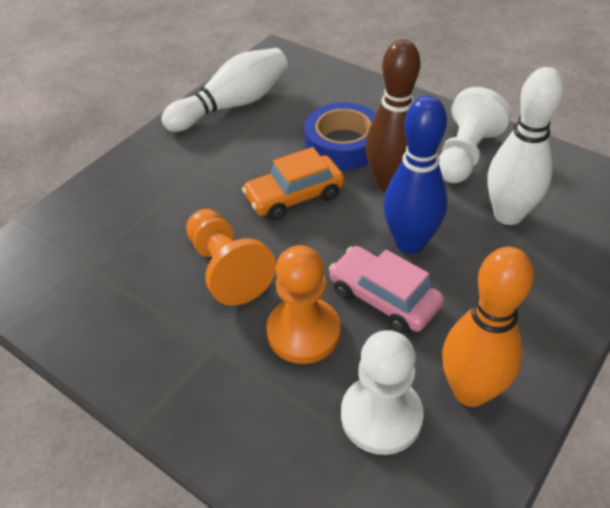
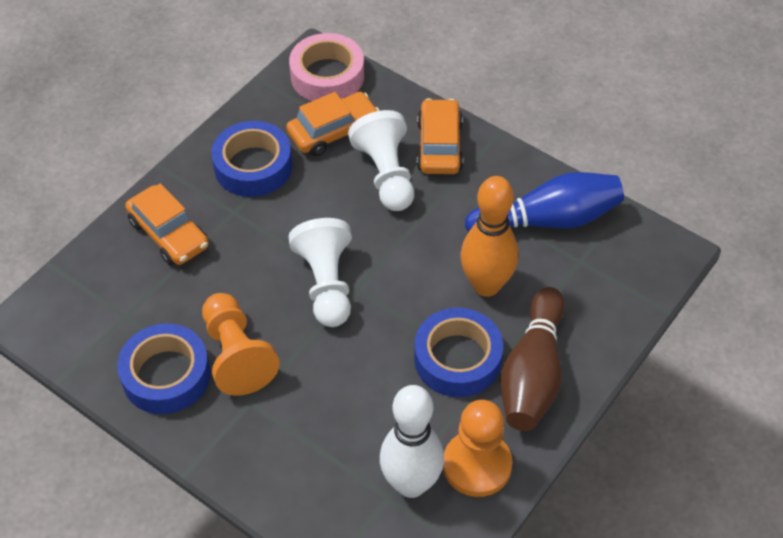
blue tape: 1 -> 3
orange car: 1 -> 3
pink car: 1 -> 0
pink tape: 0 -> 1
white bowling pin: 2 -> 1

